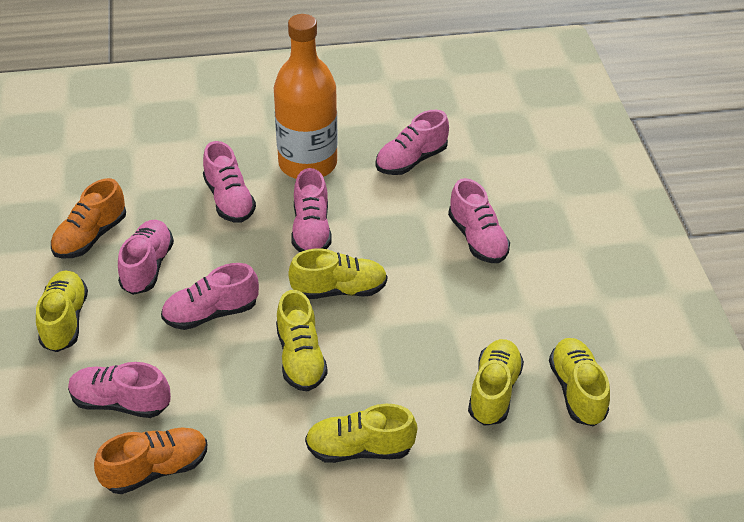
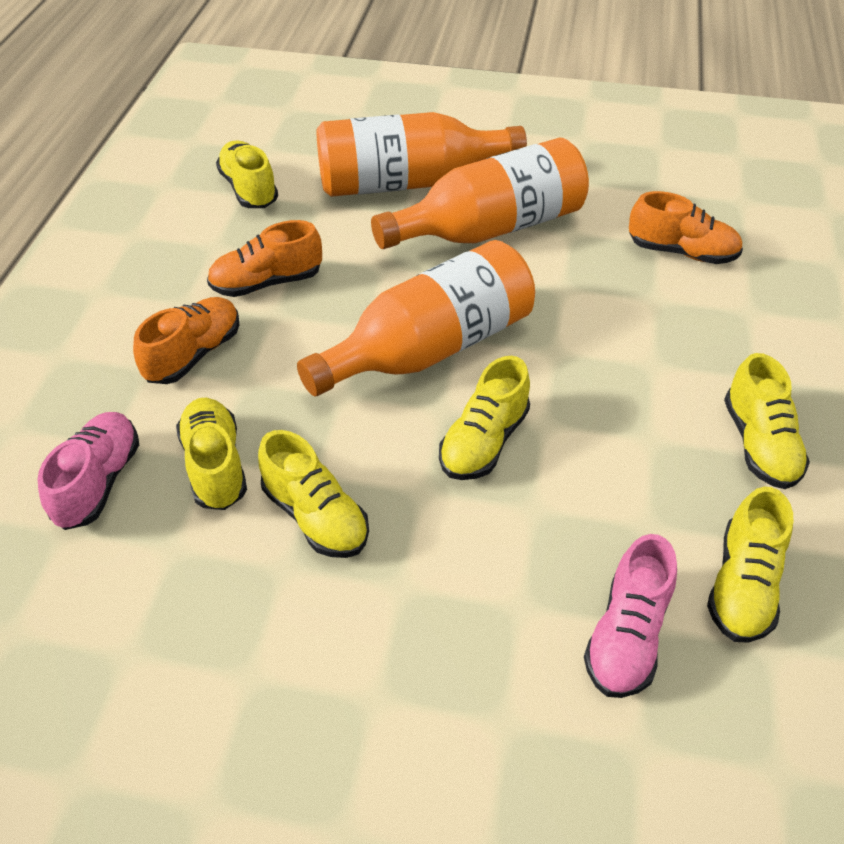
orange bottle: 1 -> 3
orange shoe: 2 -> 3
pink shoe: 7 -> 2

